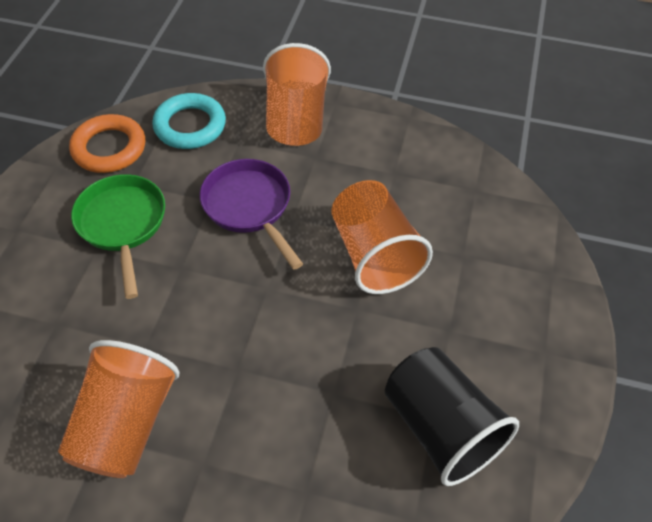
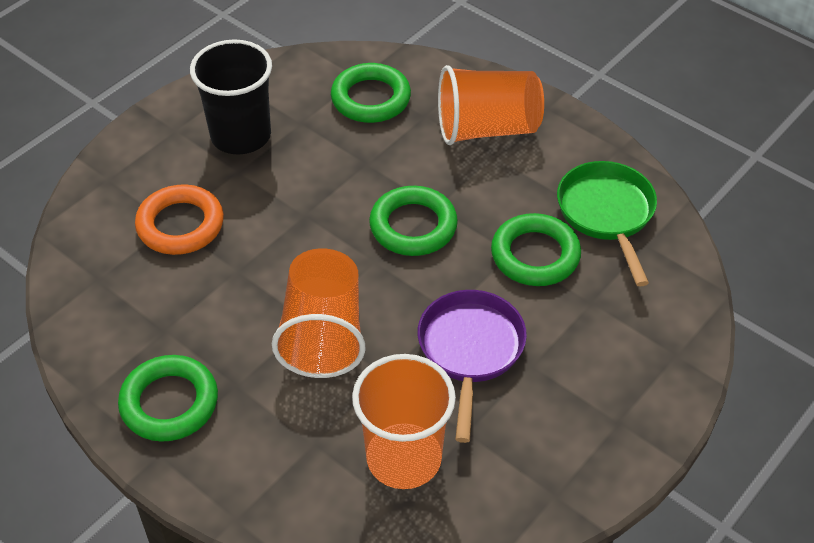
green ring: 0 -> 4
turquoise ring: 1 -> 0

